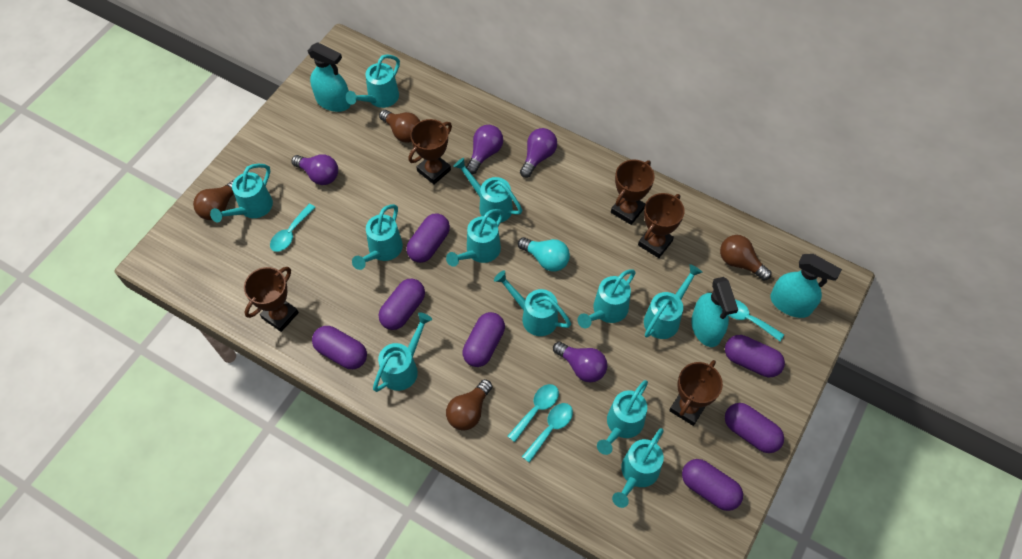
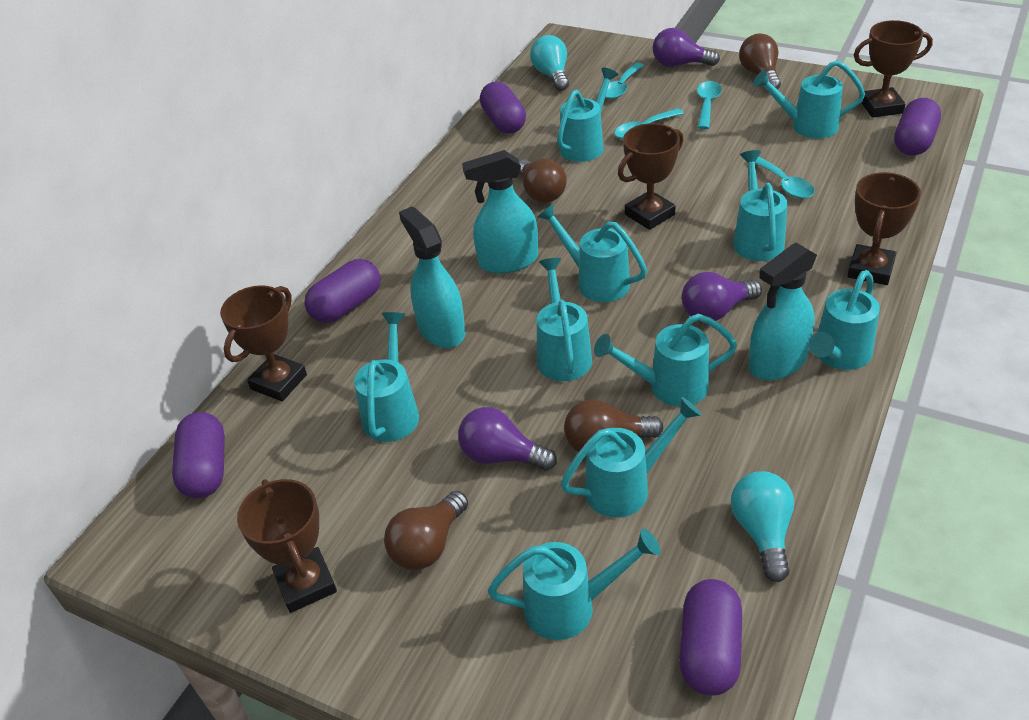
purple capsule: 7 -> 5
purple light bulb: 4 -> 3
turquoise light bulb: 1 -> 2
turquoise watering can: 11 -> 10

